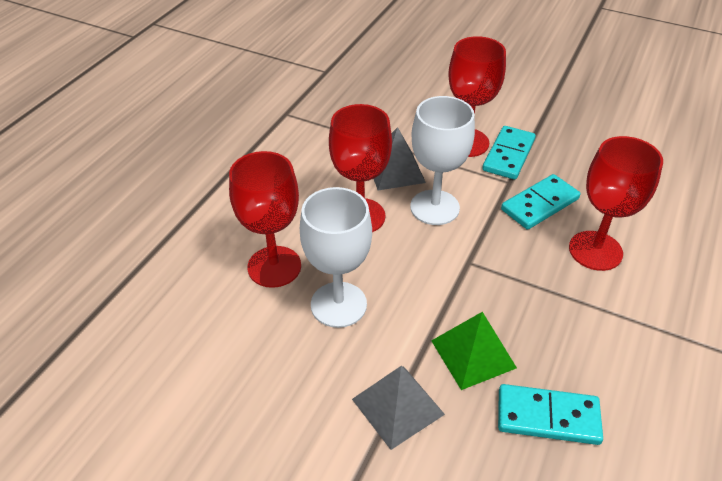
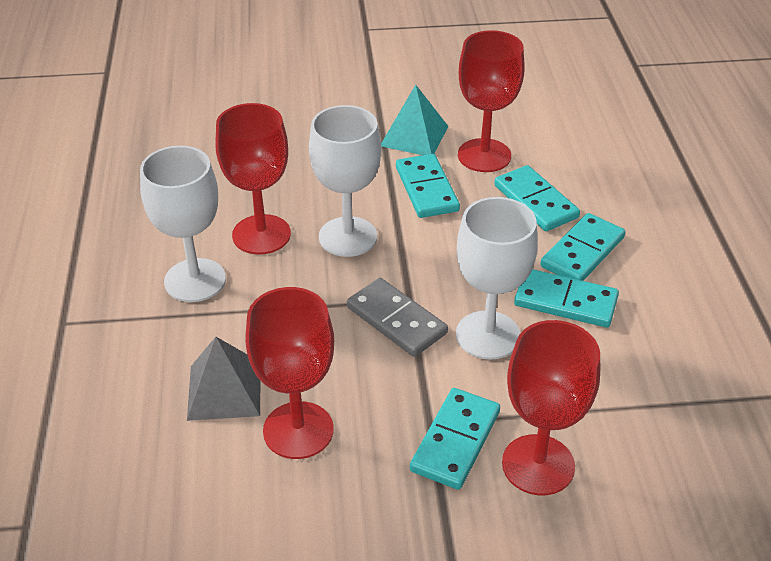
green pyramid: 1 -> 0
grey domino: 0 -> 1
grey pyramid: 2 -> 1
turquoise domino: 3 -> 5
turquoise pyramid: 0 -> 1
white goblet: 2 -> 3

